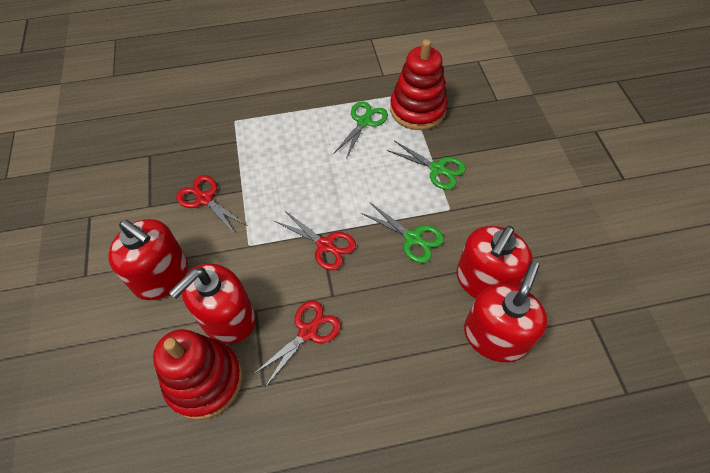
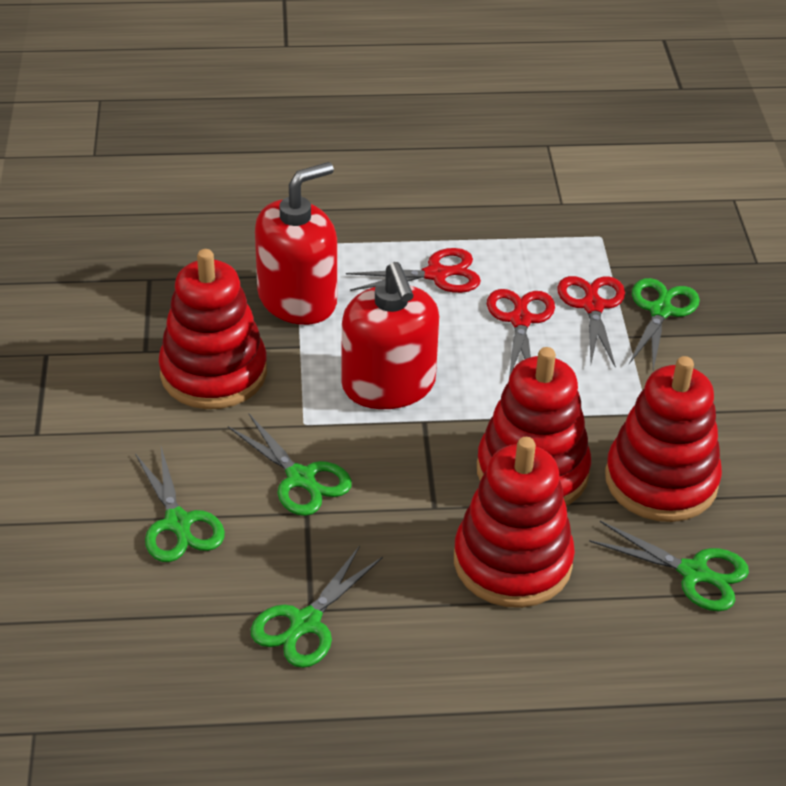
green scissors: 3 -> 5
red soap dispenser: 4 -> 2
red stacking toy: 2 -> 4

